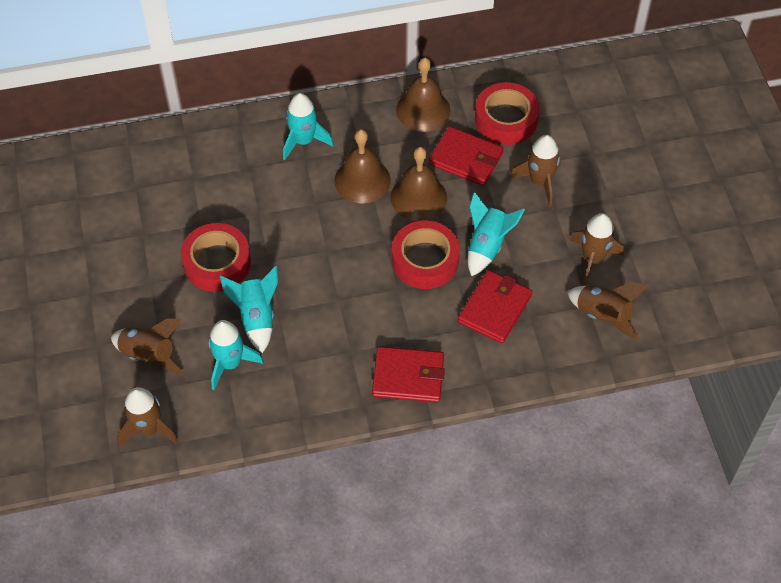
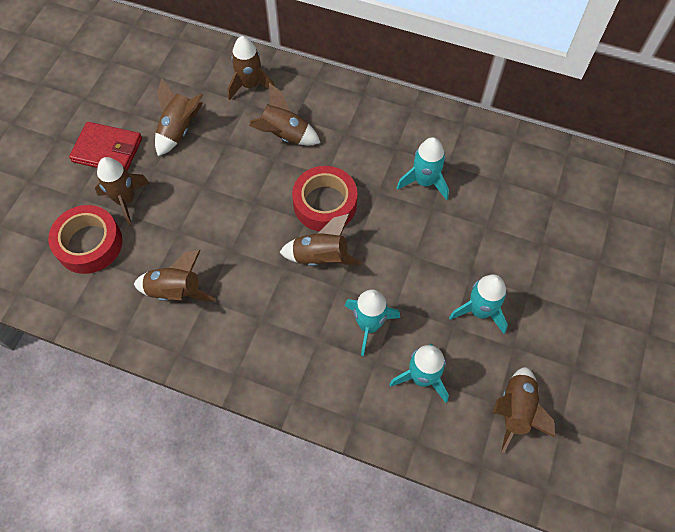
brown bell: 3 -> 0
brown rocket: 5 -> 7
red tape: 3 -> 2
red wallet: 3 -> 1

